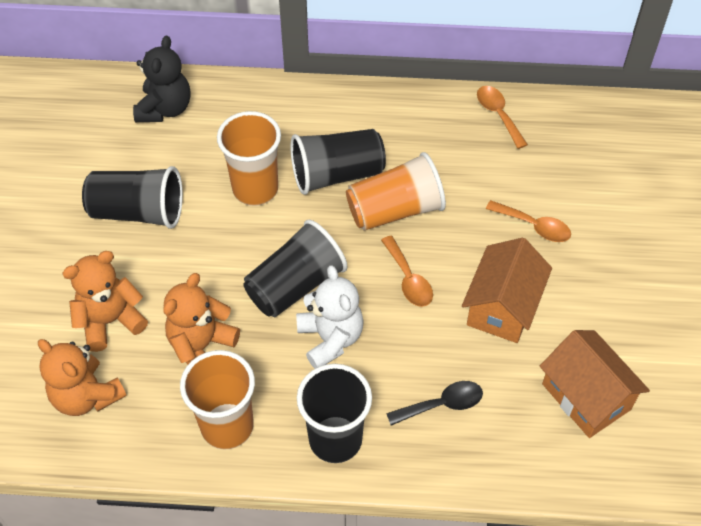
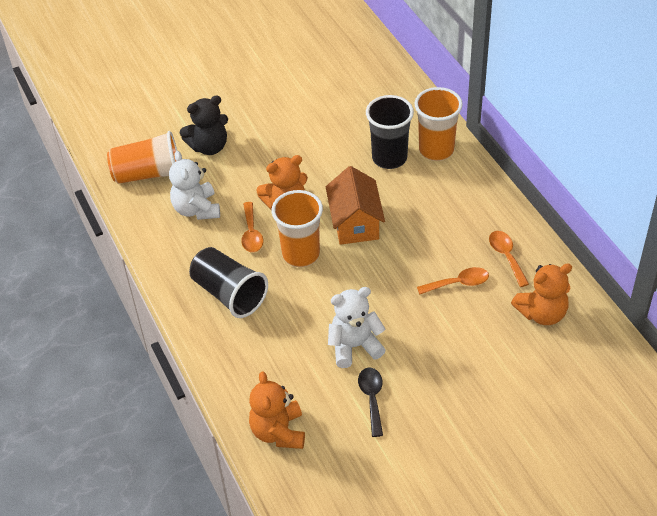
black cup: 4 -> 2
orange house: 2 -> 1
white teddy bear: 1 -> 2

